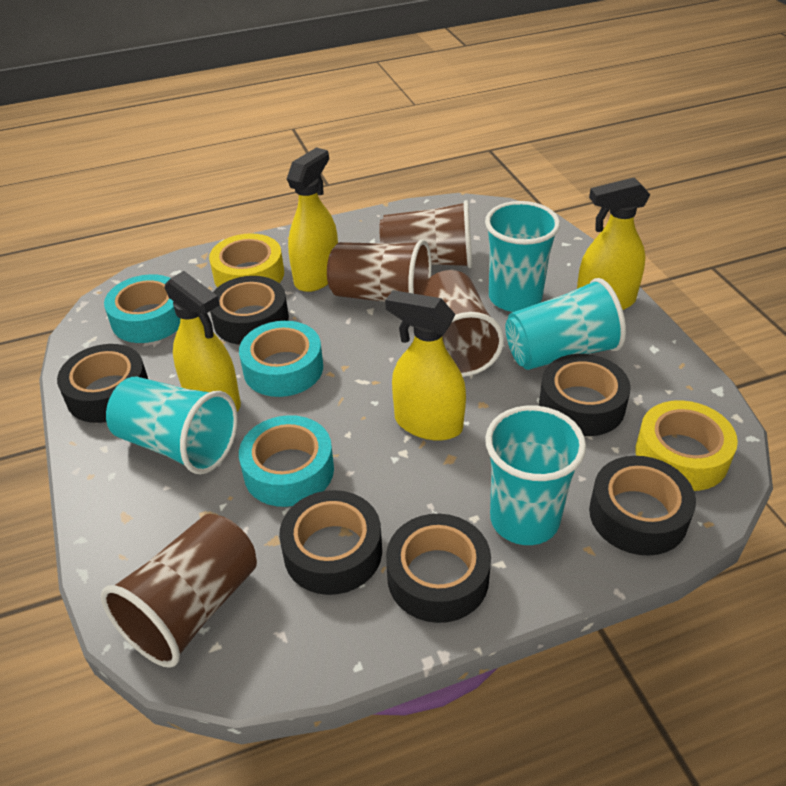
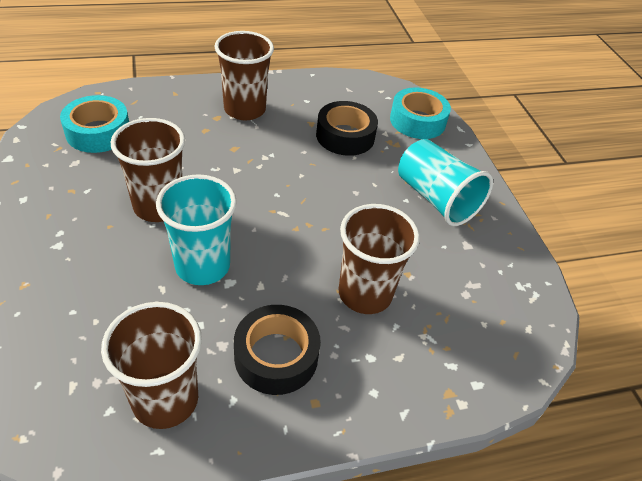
black tape: 6 -> 2
turquoise cup: 4 -> 2
turquoise tape: 3 -> 2
yellow spray bottle: 4 -> 0
yellow tape: 2 -> 0

